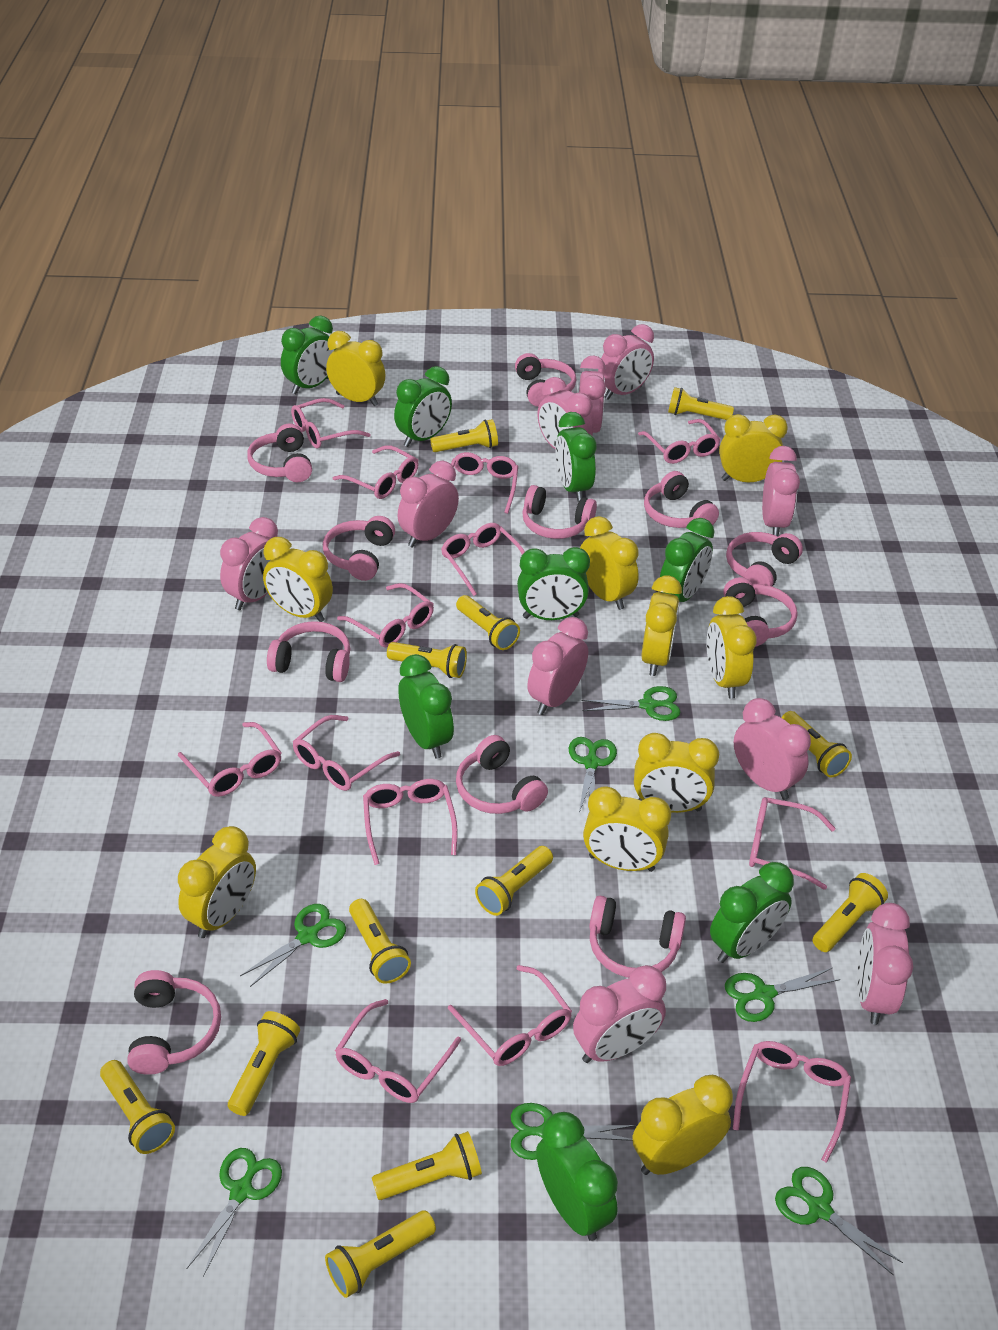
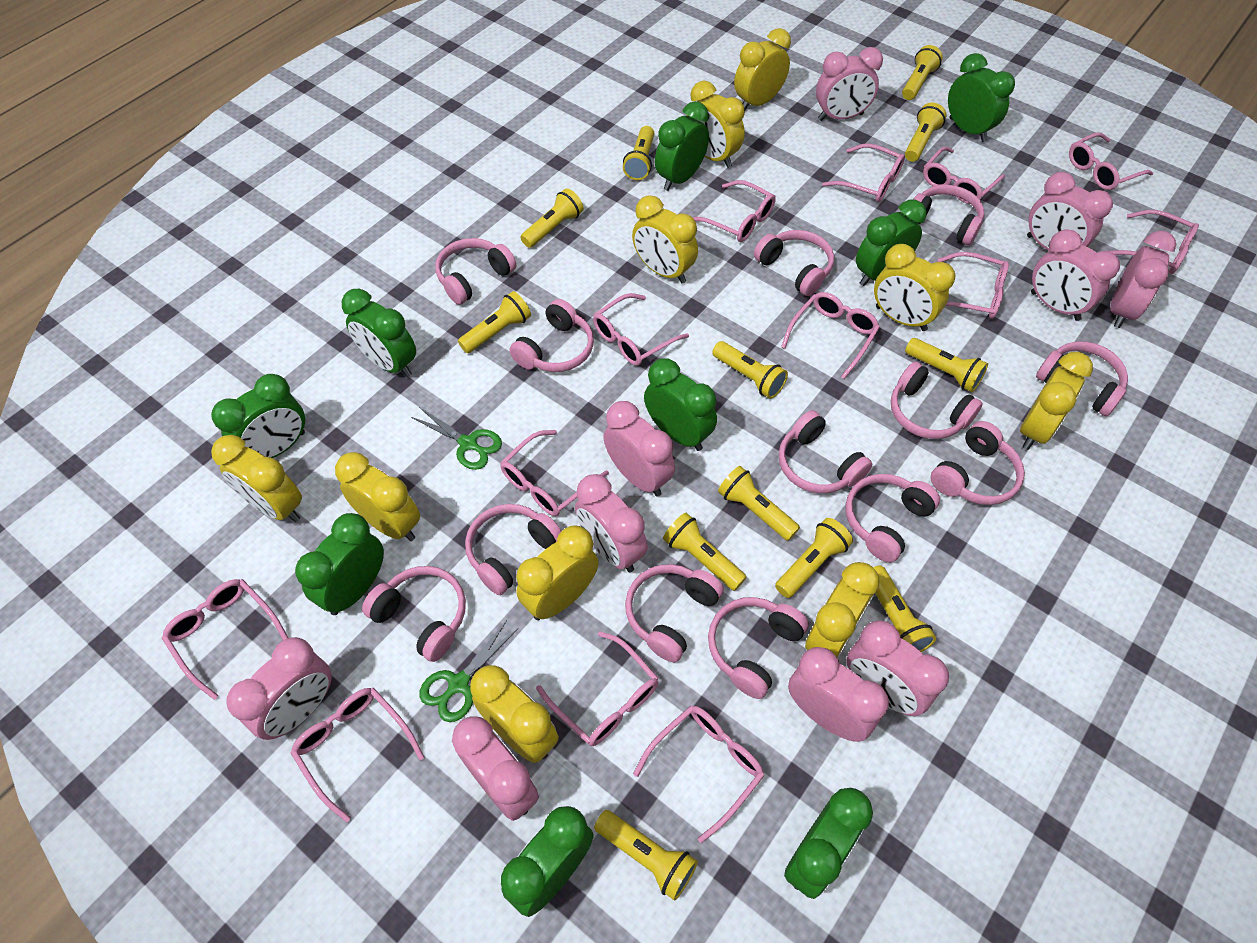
green clock: 8 -> 9
green scissors: 7 -> 2
pink headphones: 11 -> 13

